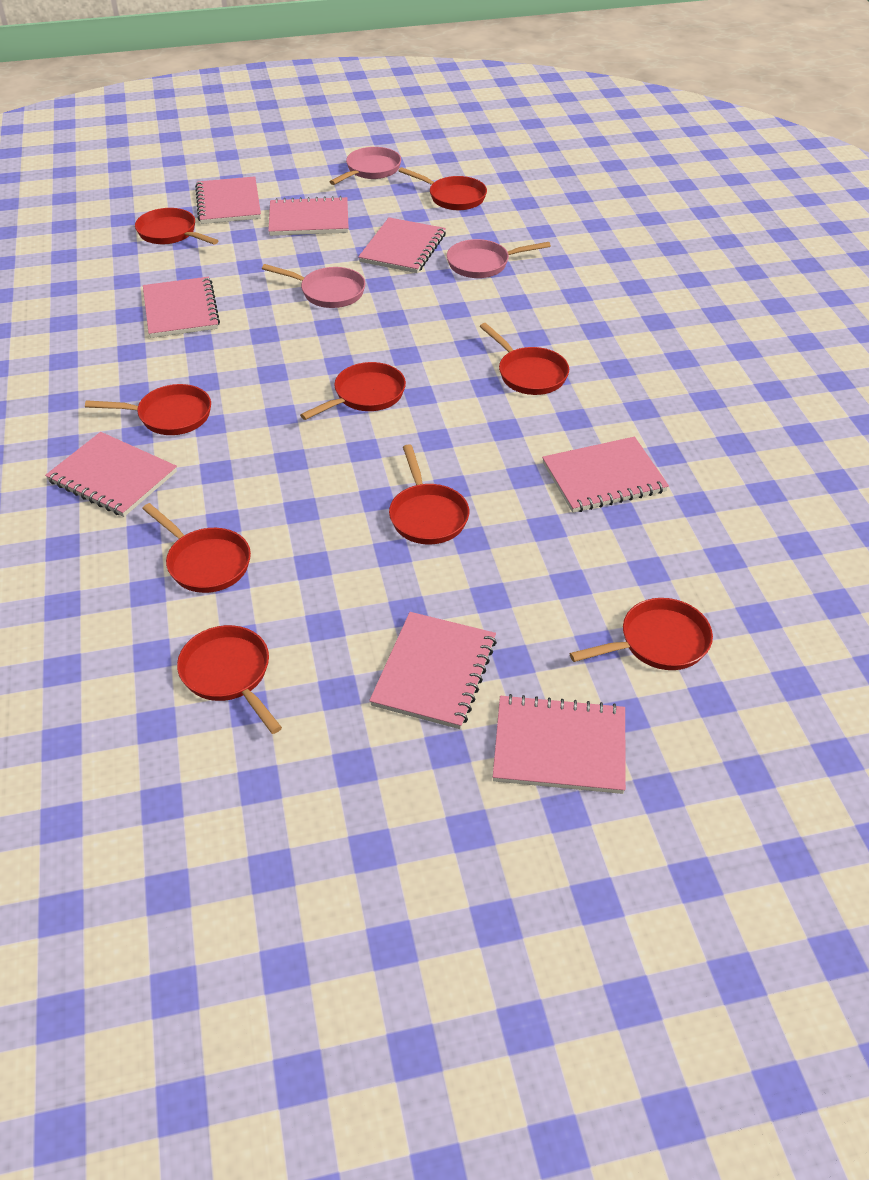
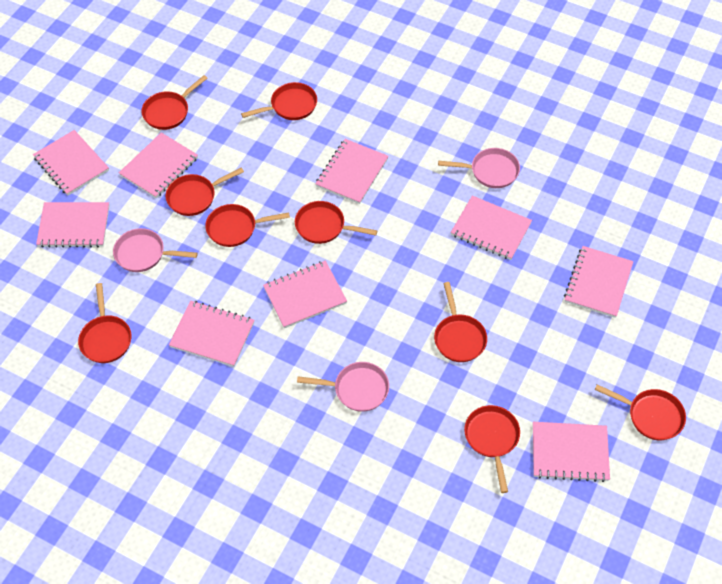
pink notebook: 8 -> 9

